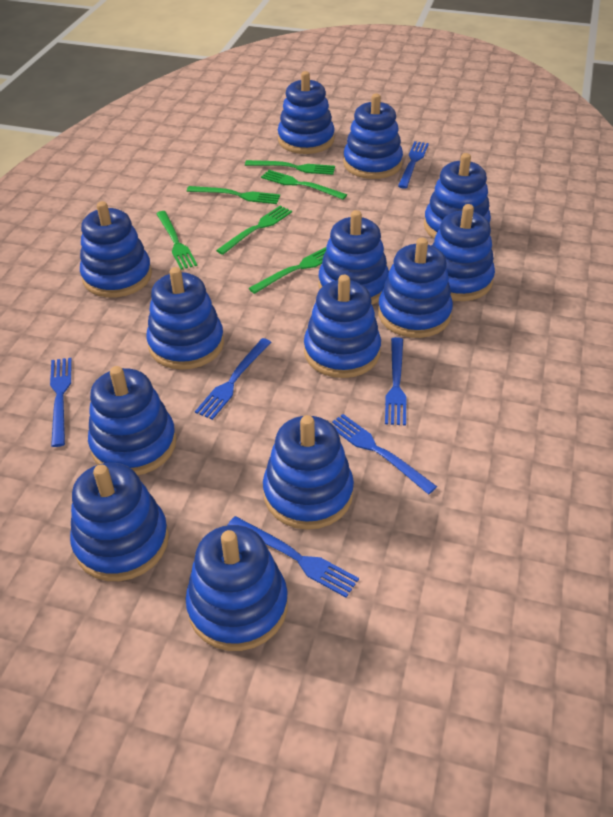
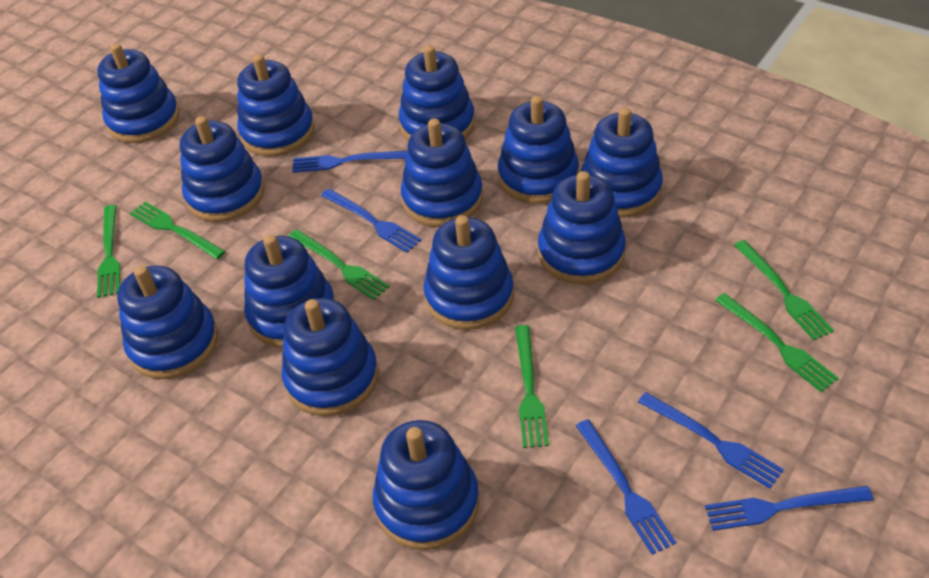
blue fork: 6 -> 5

